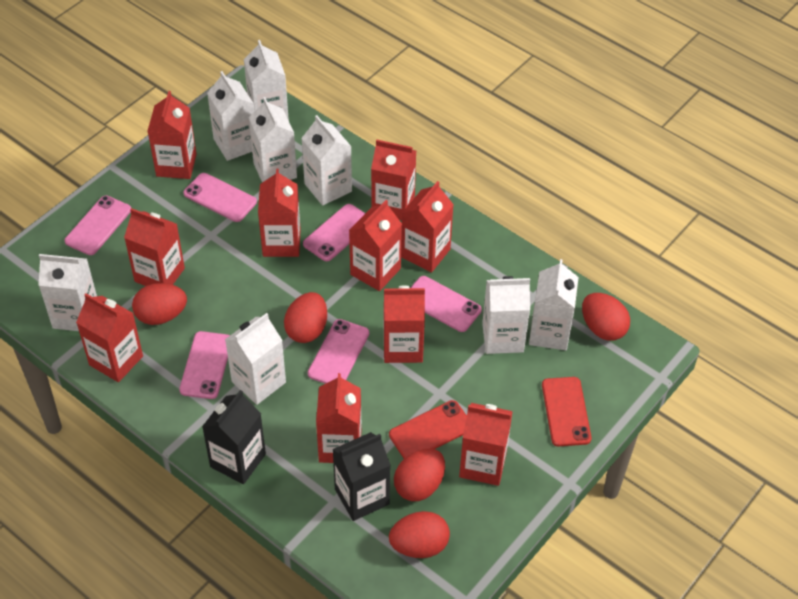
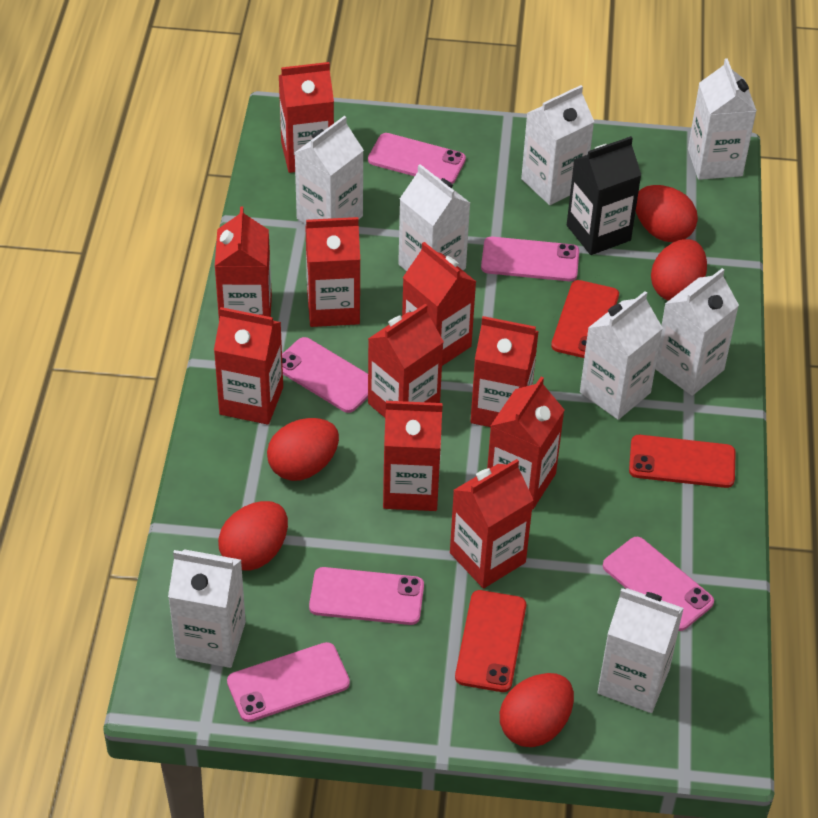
black carton: 2 -> 1
red phone: 2 -> 3

